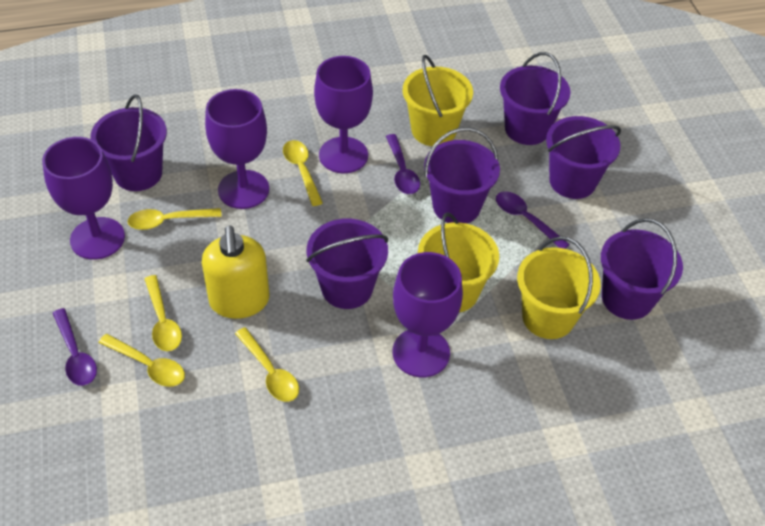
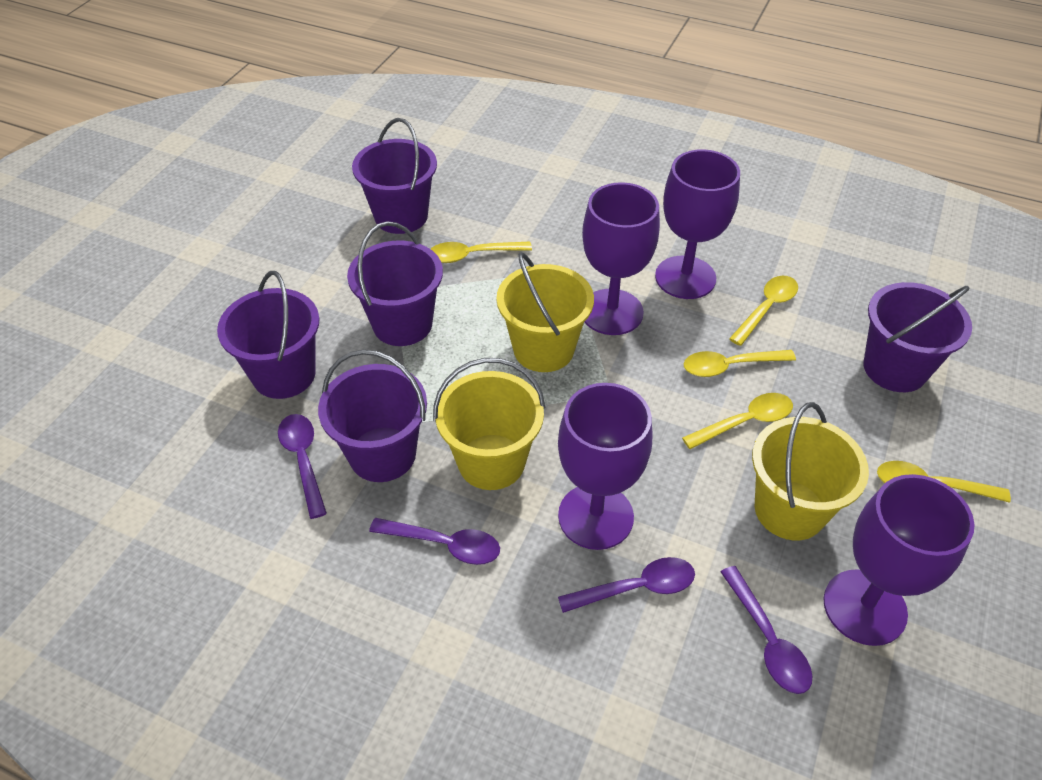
purple bucket: 6 -> 5
purple spoon: 3 -> 4
yellow soap dispenser: 1 -> 0

